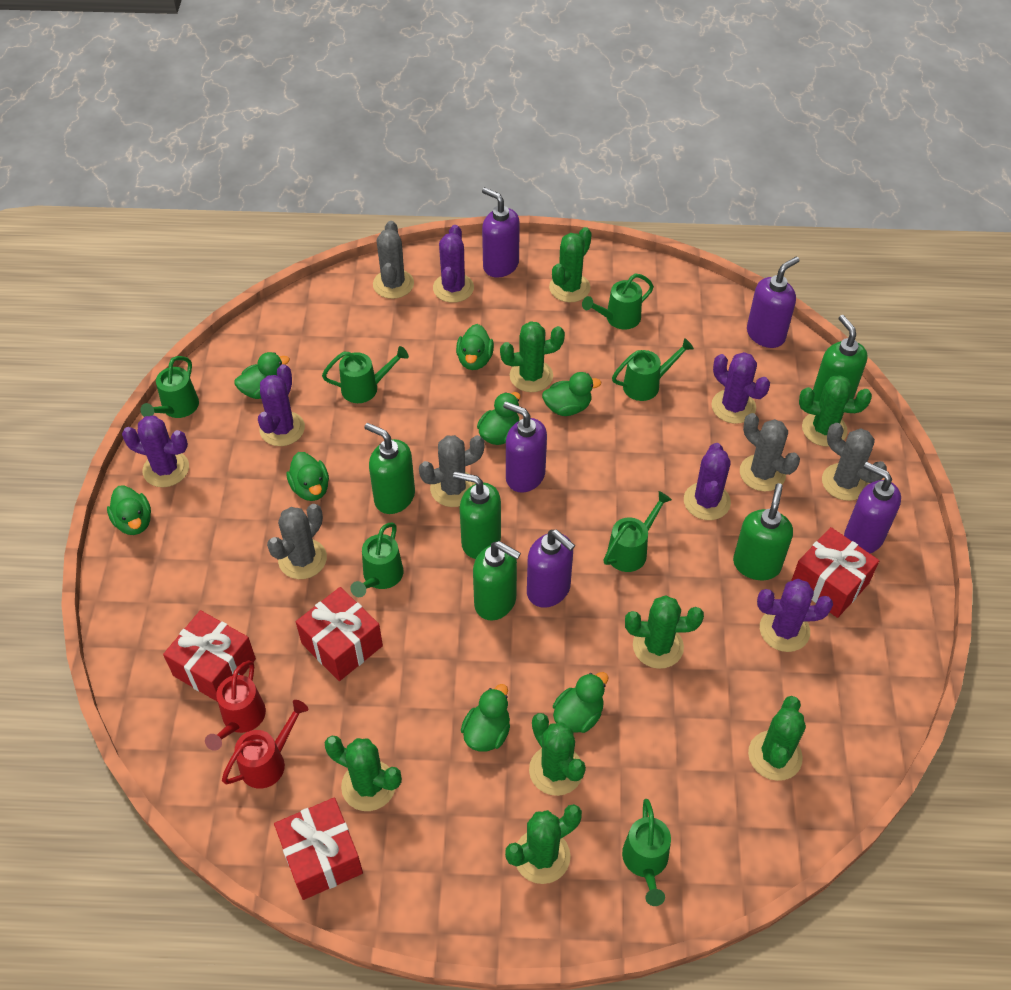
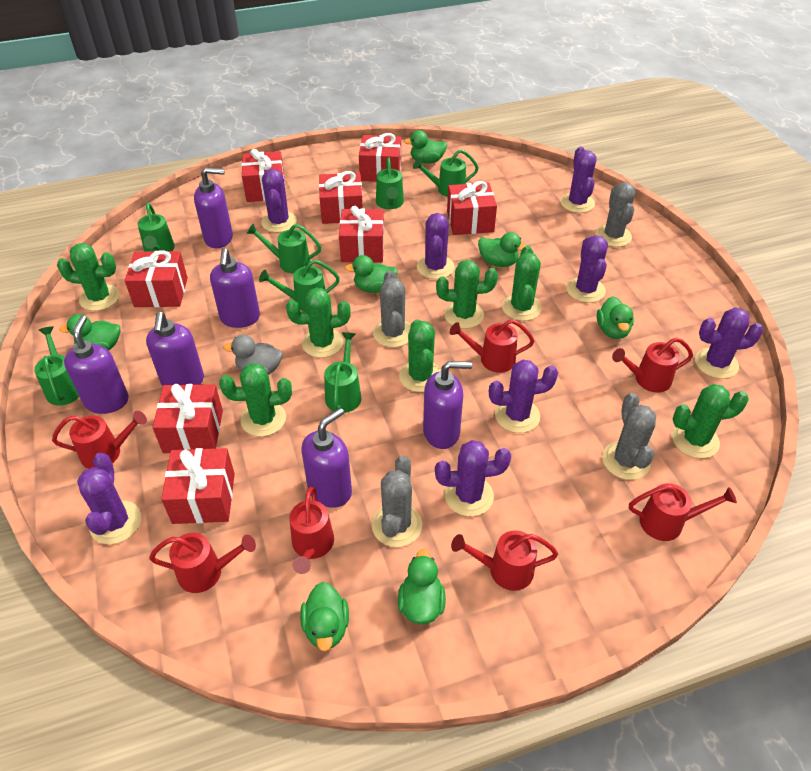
green cactus: 8 -> 7
green duck: 8 -> 7
green soap dispenser: 5 -> 0
grey cactus: 5 -> 4
grey duck: 0 -> 1
purple cactus: 6 -> 8
purple soap dispenser: 5 -> 6
red gift: 4 -> 8
red watering can: 2 -> 7

